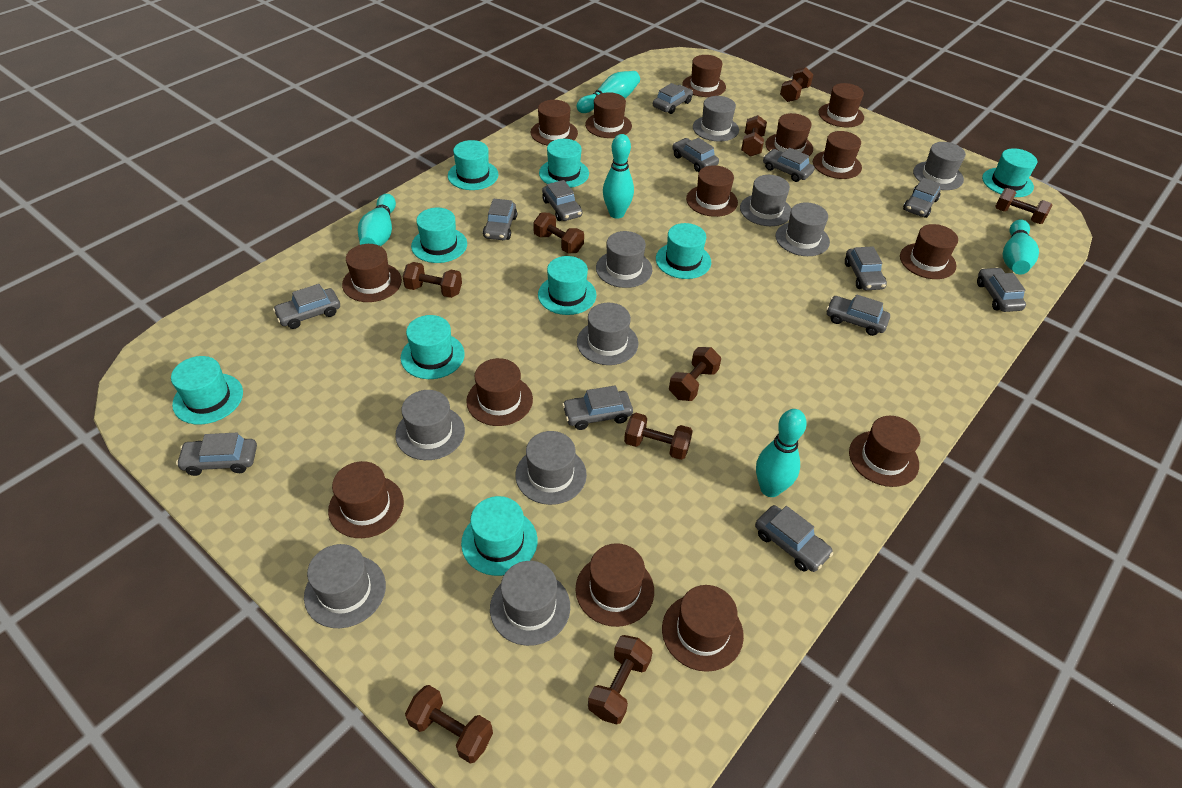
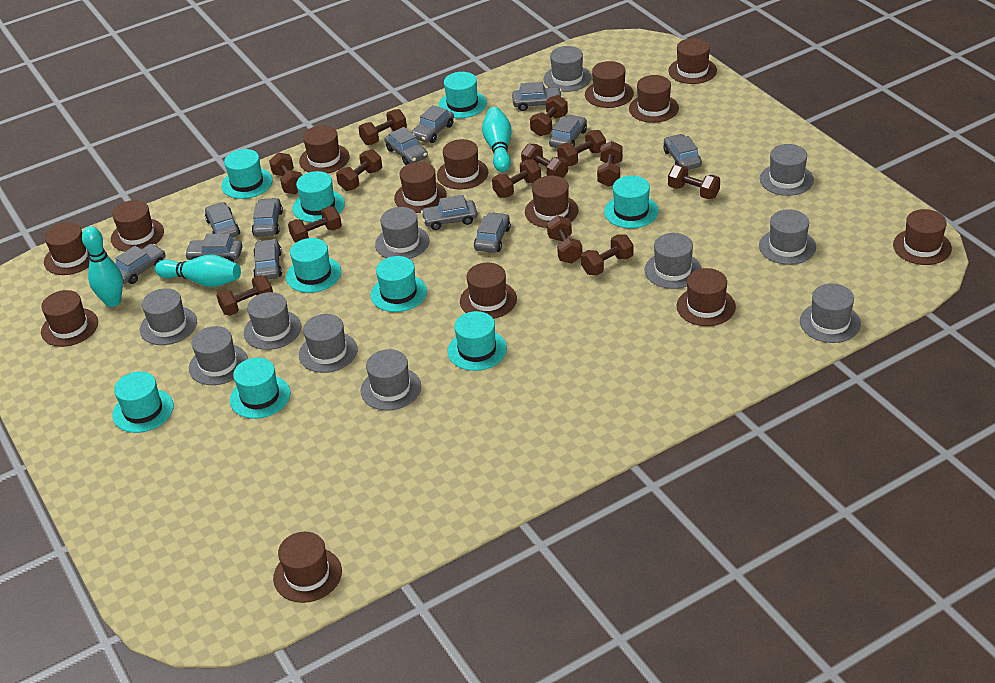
brown dumbbell: 9 -> 13
grey car: 13 -> 12
grey hat: 10 -> 11
turquoise bowling pin: 5 -> 3

